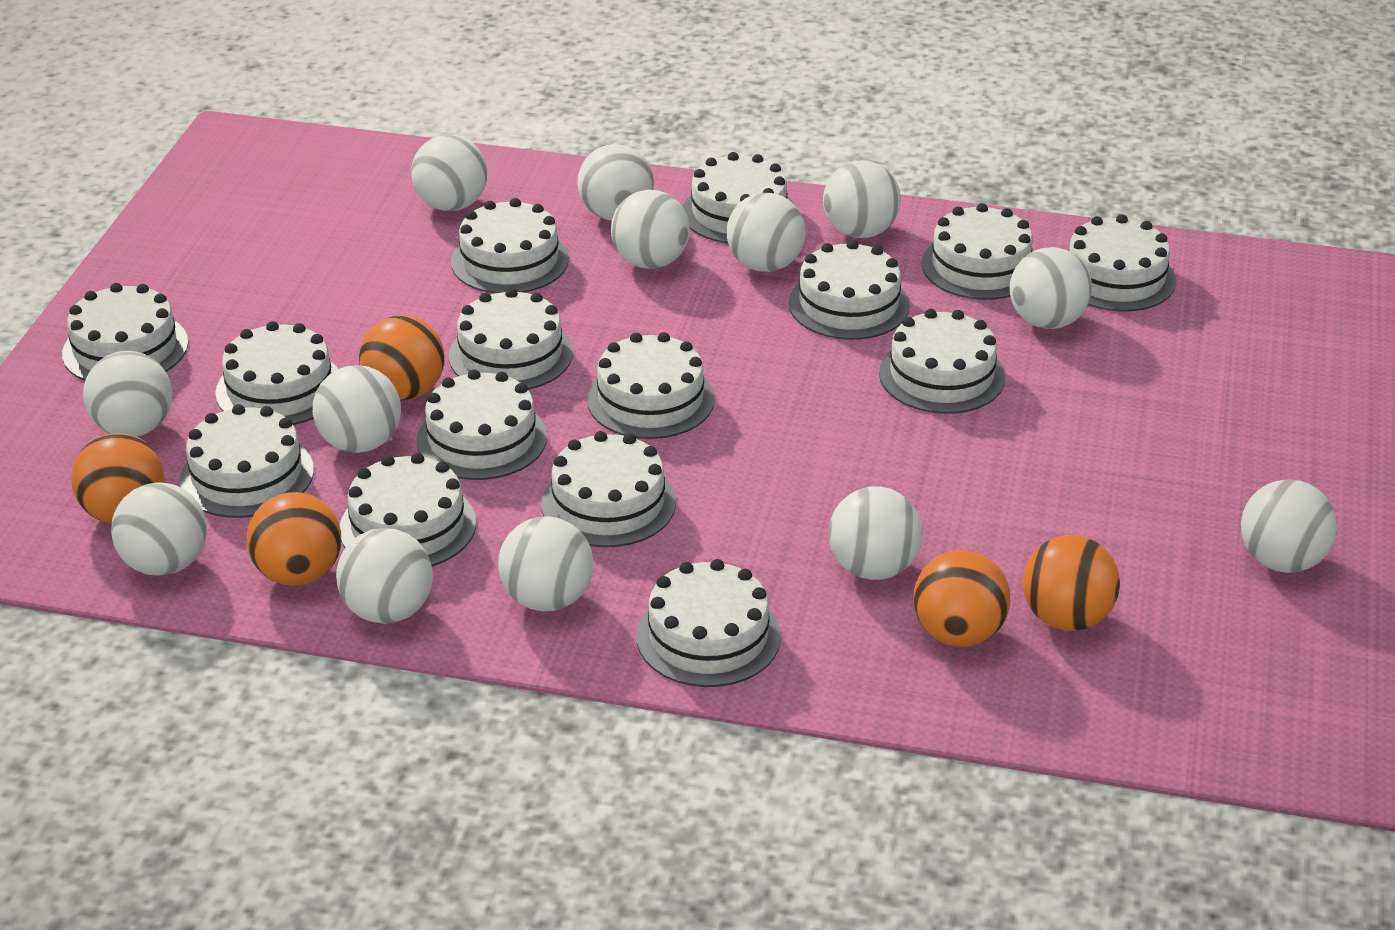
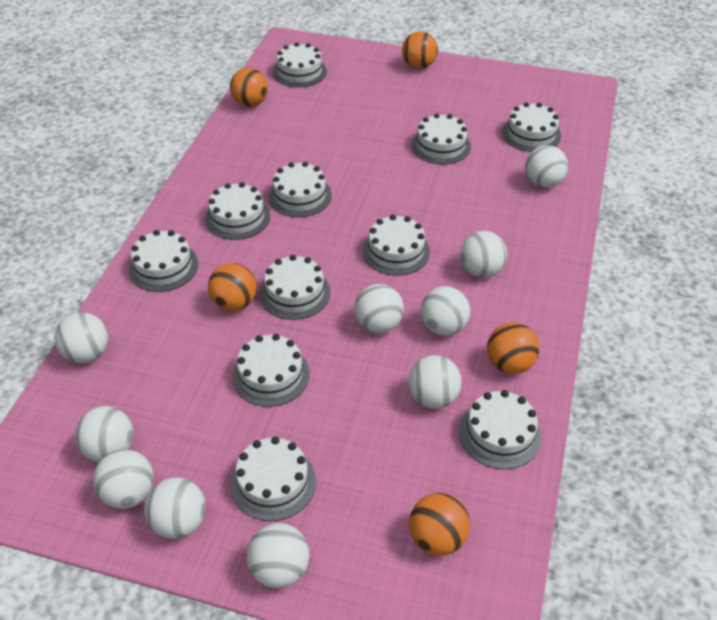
white ball: 13 -> 10
white cake: 15 -> 11

